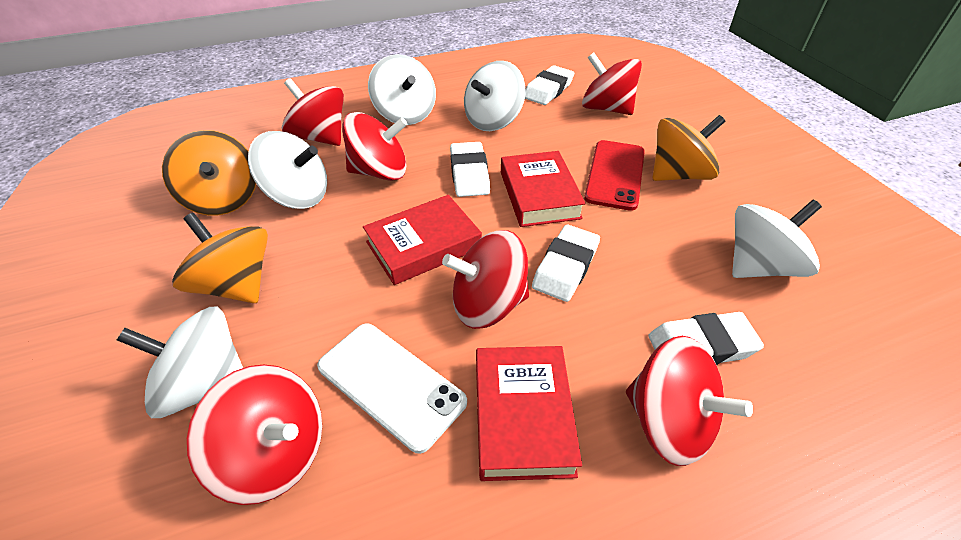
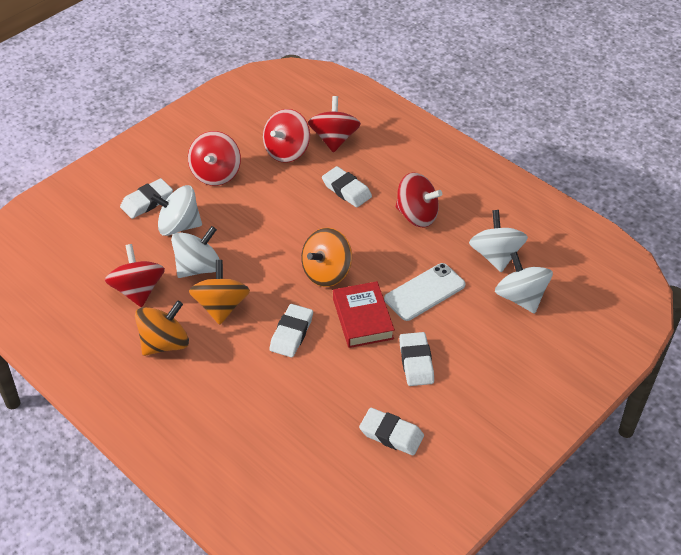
red book: 3 -> 1
red phone: 1 -> 0
red spinning top: 6 -> 5
white eraser: 4 -> 5
white spinning top: 5 -> 4

